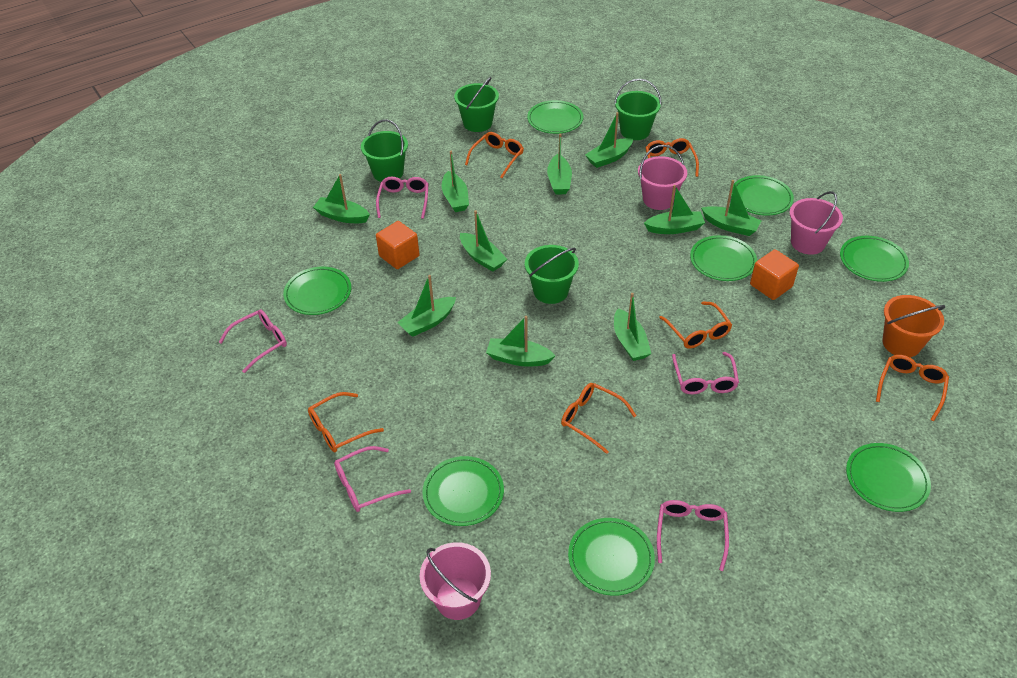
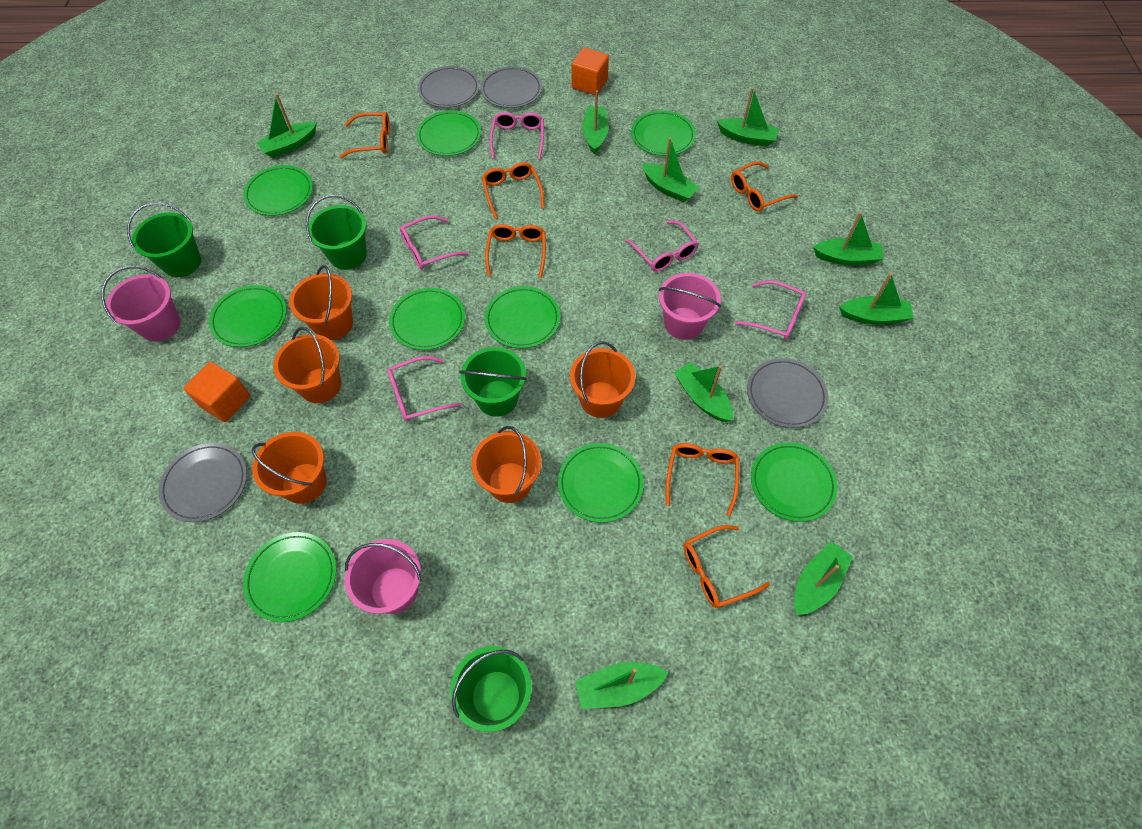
green boat: 10 -> 9
green plate: 8 -> 9
grey plate: 0 -> 4
orange bucket: 1 -> 5

